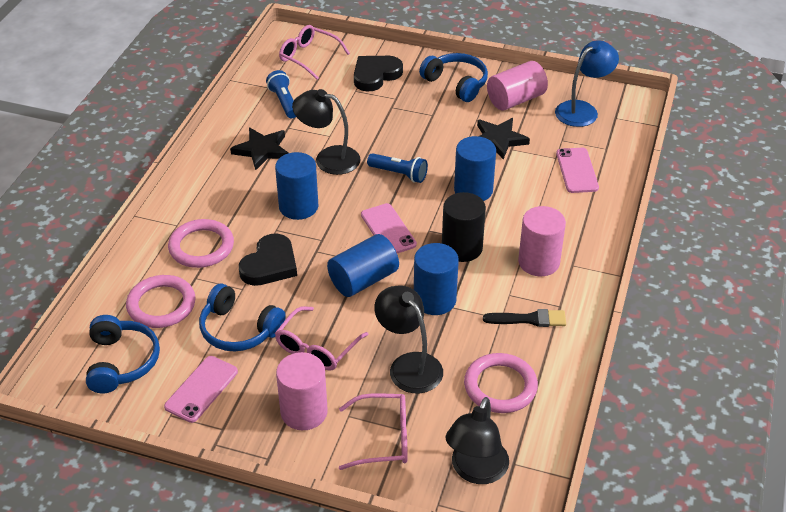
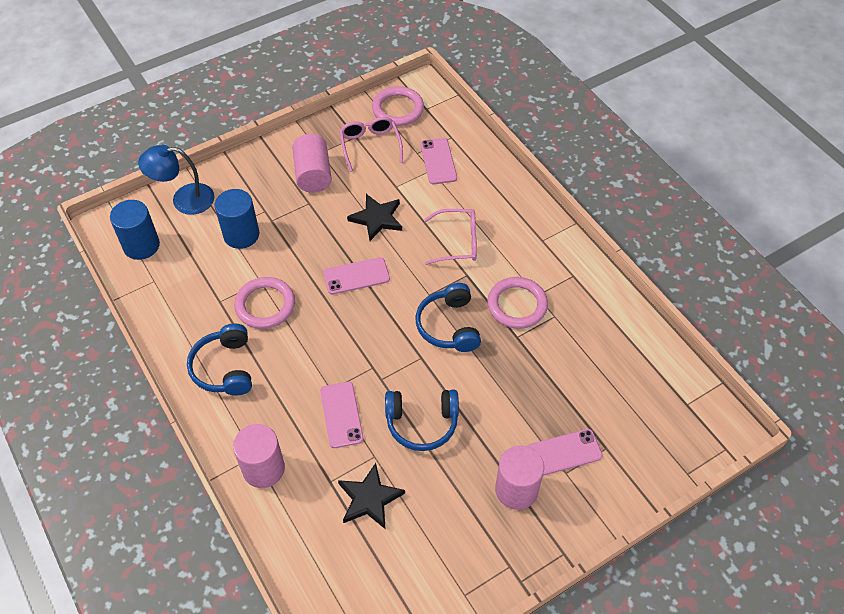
black brush: 1 -> 0
black cylinder: 1 -> 0
black heart: 2 -> 0
black lamp: 3 -> 0
blue cylinder: 4 -> 2
blue flashlight: 2 -> 0
pink glasses: 3 -> 2
pink phone: 3 -> 4

